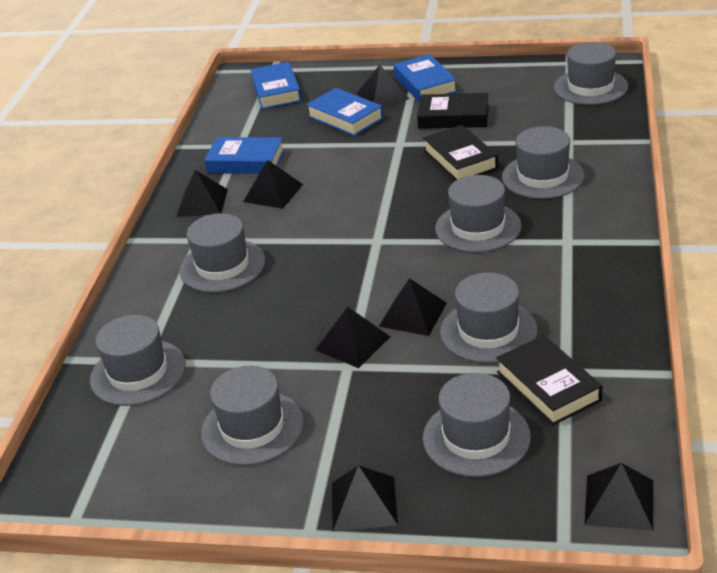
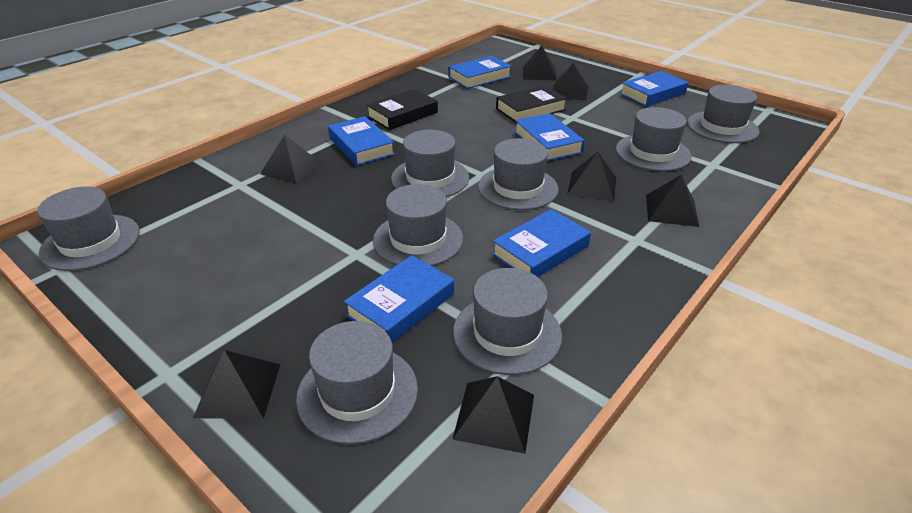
black book: 3 -> 2
blue book: 4 -> 6

